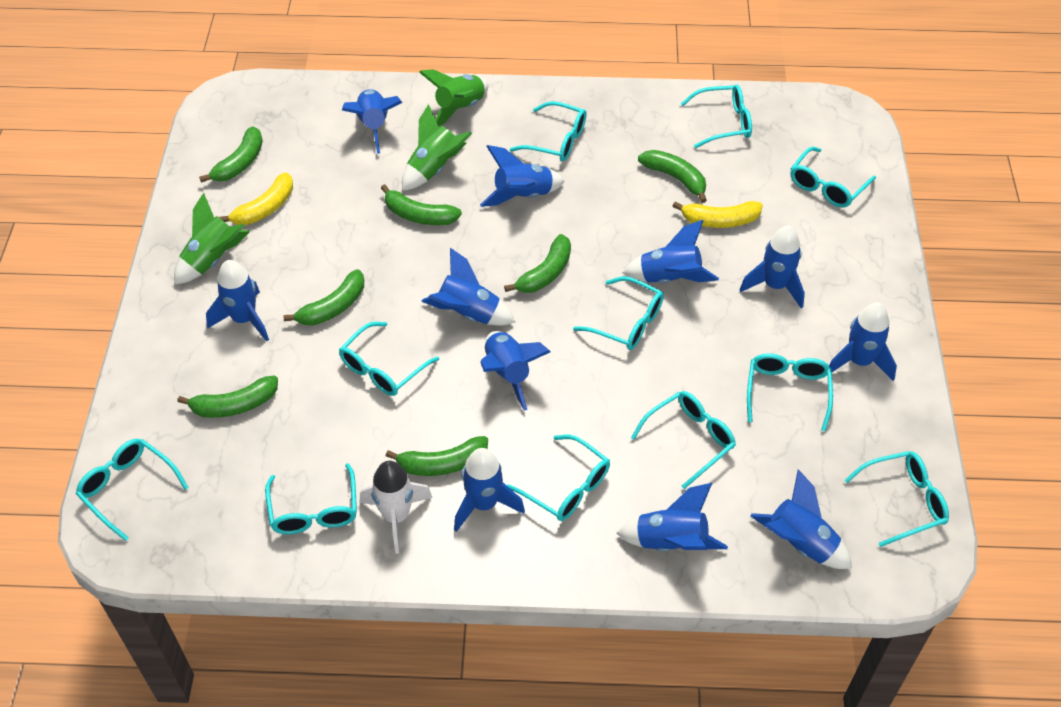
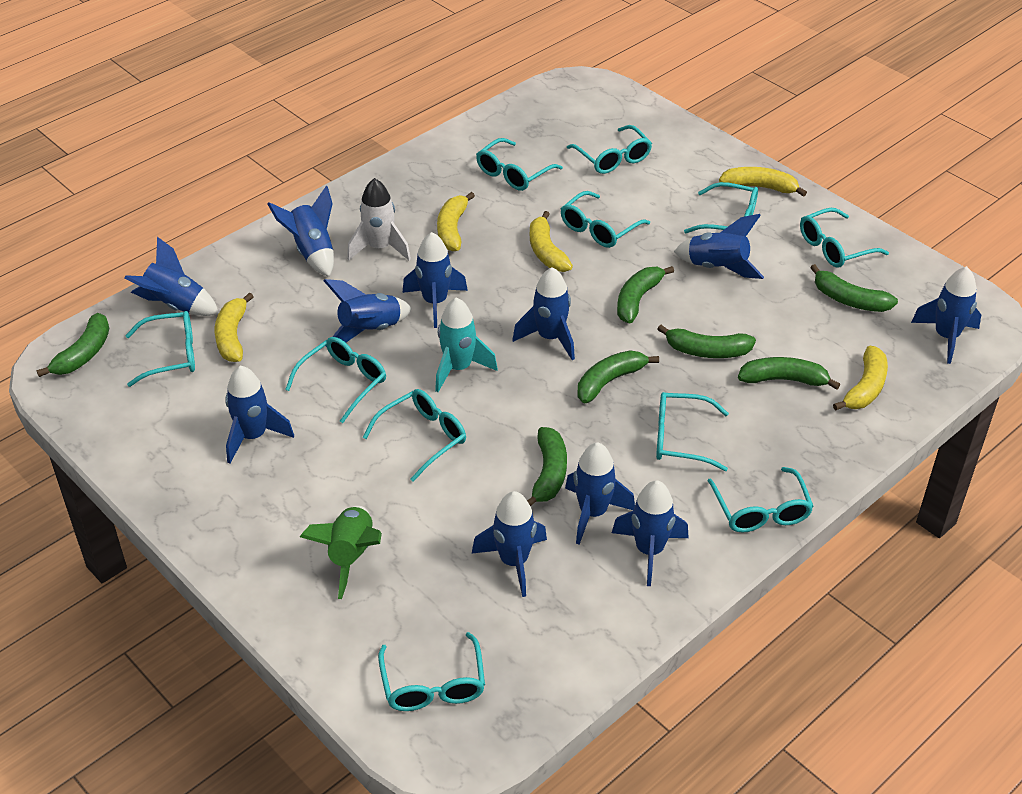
green rocket: 3 -> 1
turquoise rocket: 0 -> 1
yellow banana: 2 -> 5

